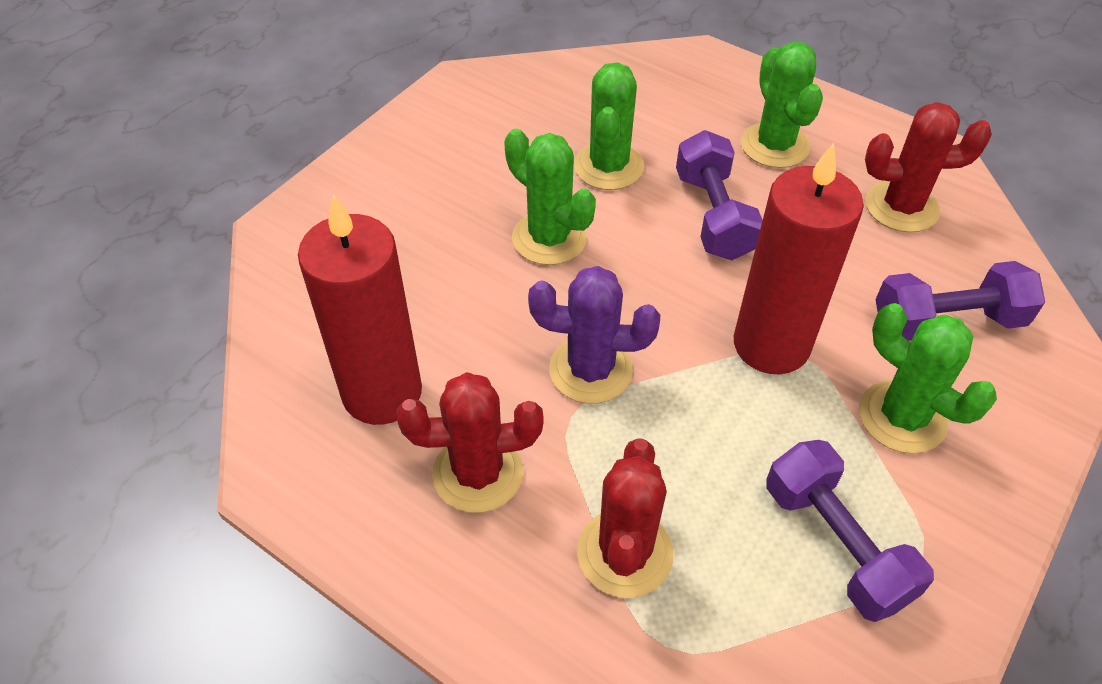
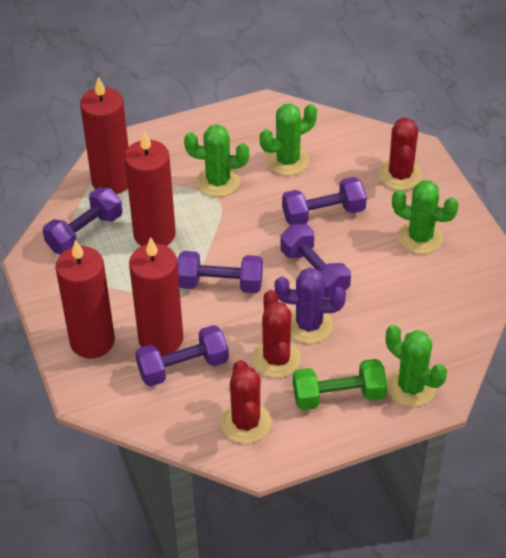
green dumbbell: 0 -> 1
purple dumbbell: 3 -> 5
red candle: 2 -> 4

